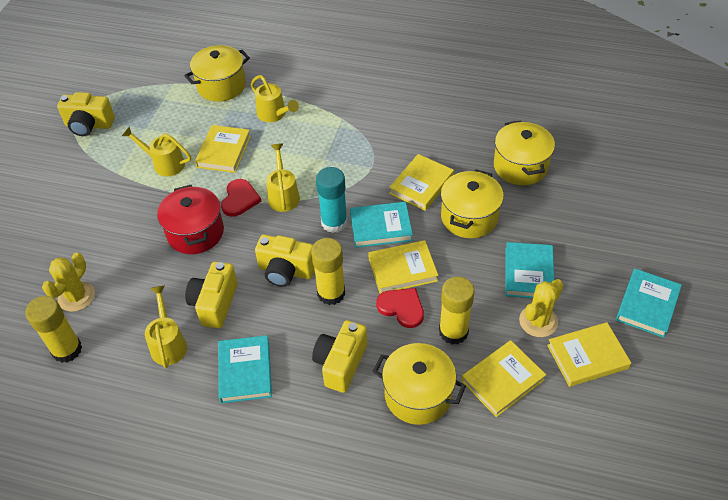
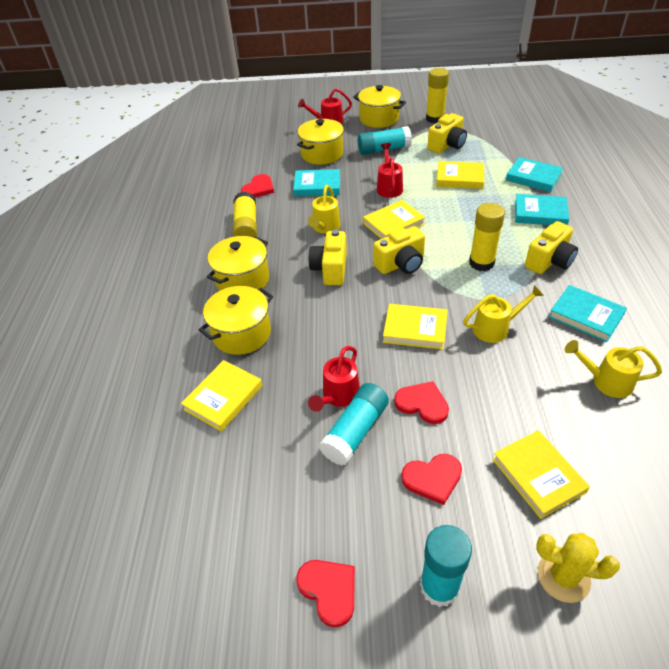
red heart: 2 -> 4
red pot: 1 -> 0
red watering can: 0 -> 3
turquoise glue stick: 1 -> 3
yellow cactus: 2 -> 1
yellow watering can: 4 -> 3

